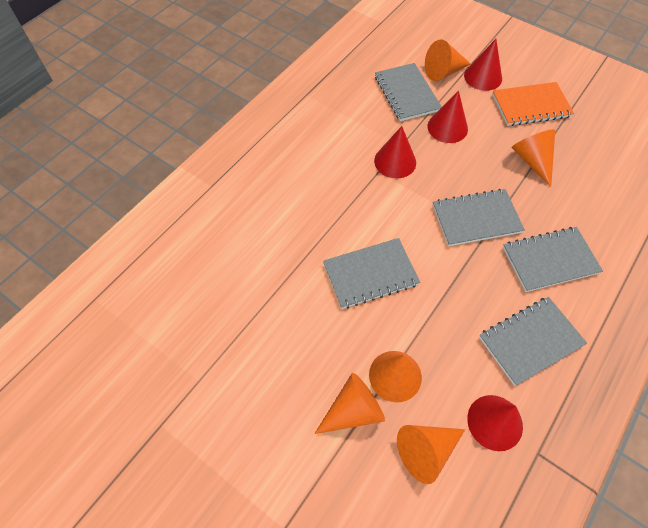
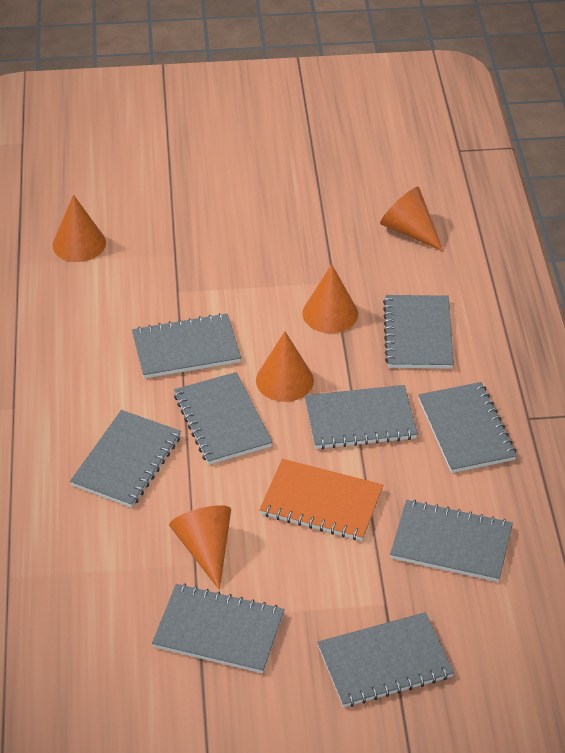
grey notebook: 5 -> 9
red cone: 4 -> 0

